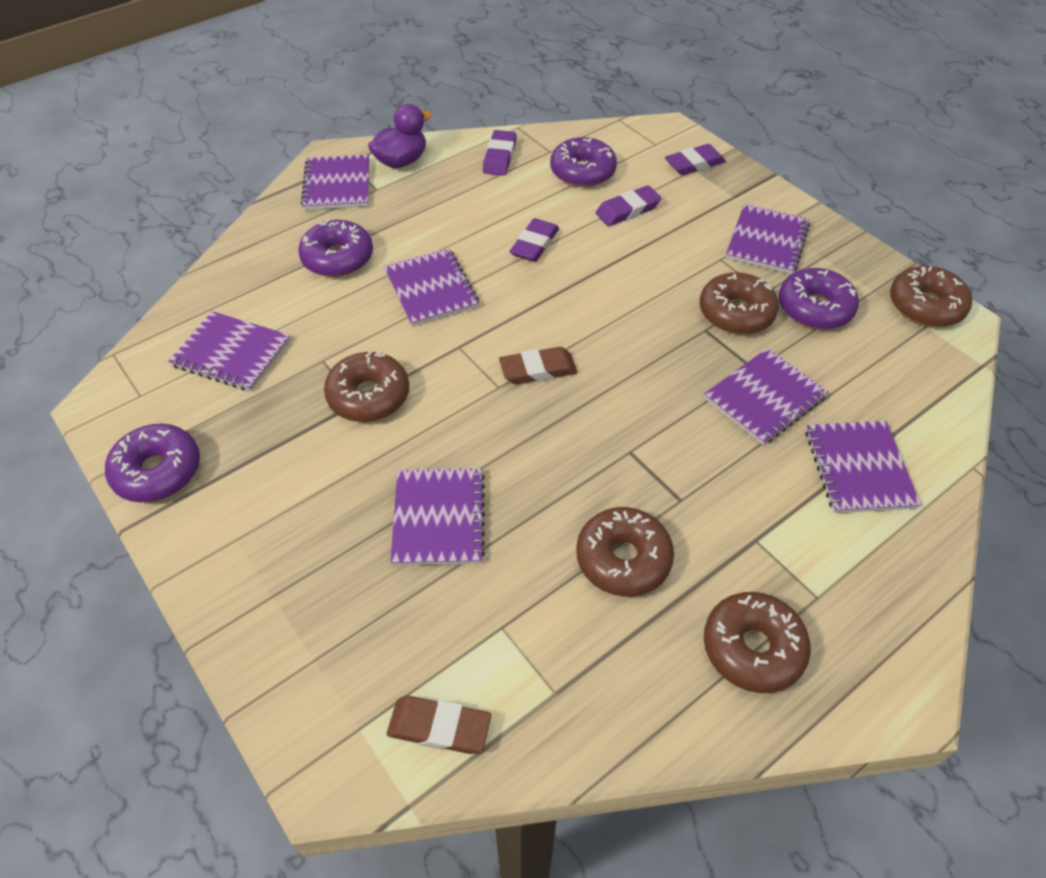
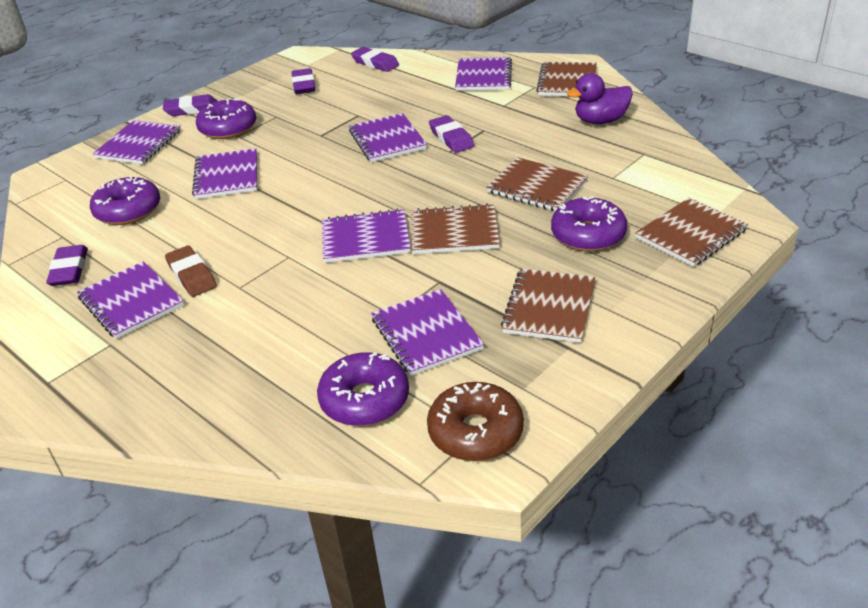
brown donut: 5 -> 1
brown eraser: 2 -> 1
brown notebook: 0 -> 5
purple eraser: 4 -> 5

